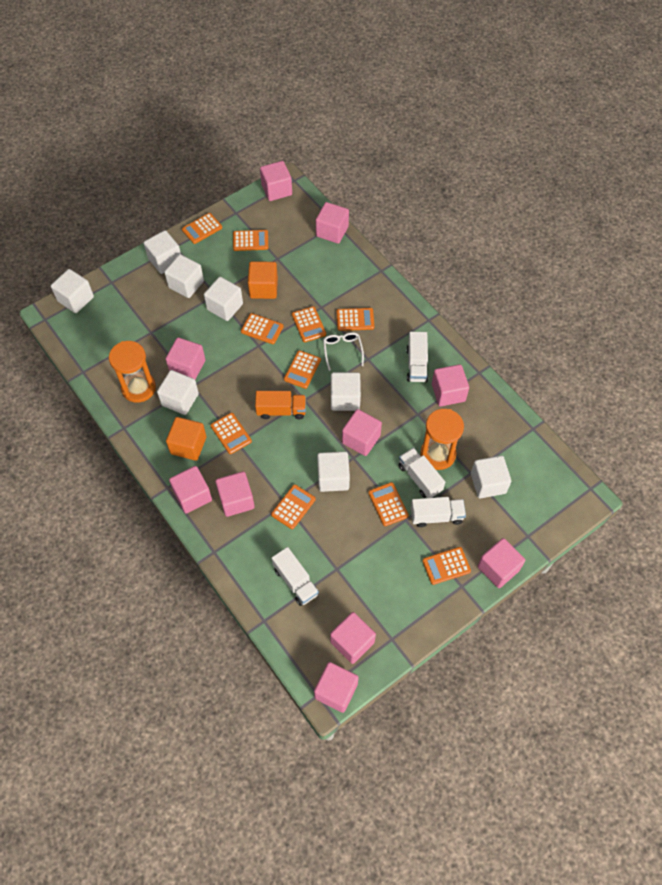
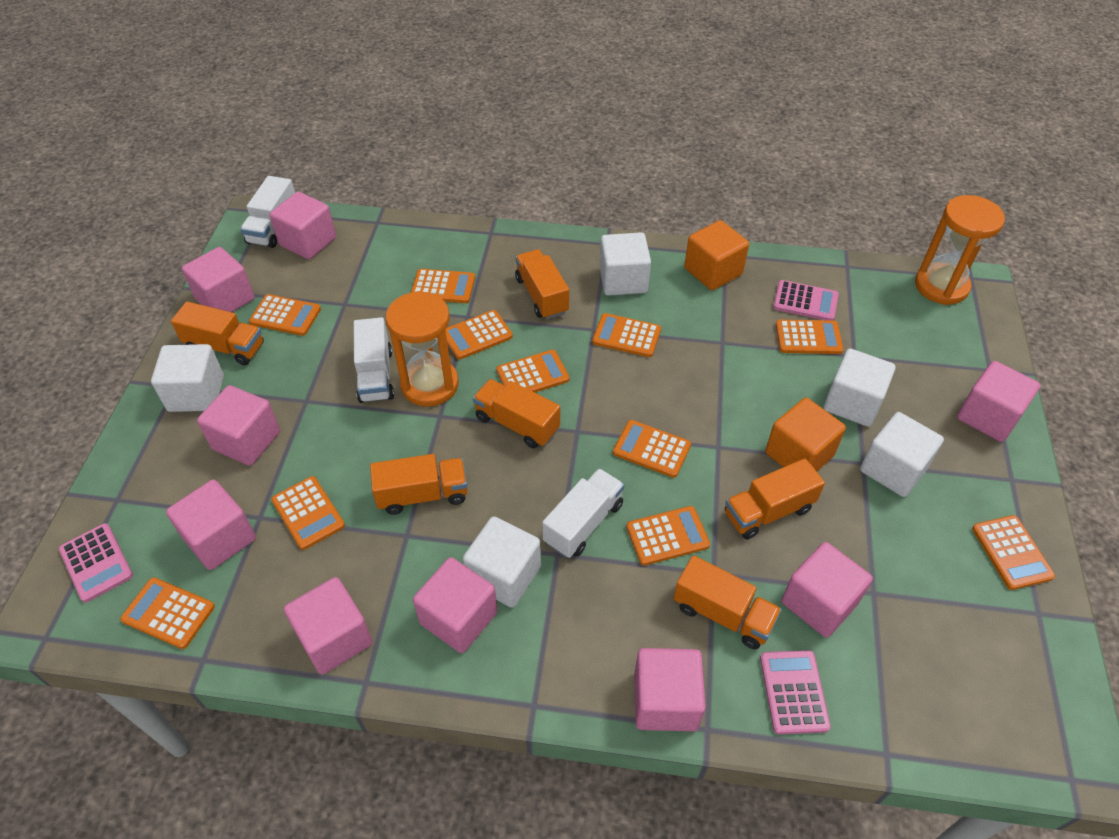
orange calculator: 10 -> 11
orange truck: 1 -> 6
pink calculator: 0 -> 3
pink cube: 10 -> 9
white cube: 8 -> 5
white glasses: 1 -> 0
white truck: 4 -> 3

